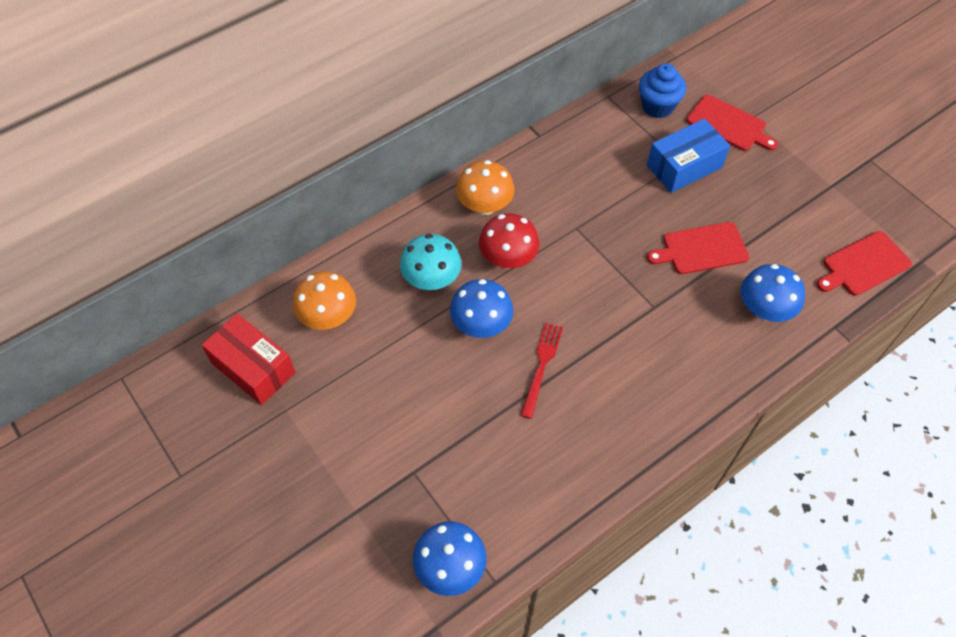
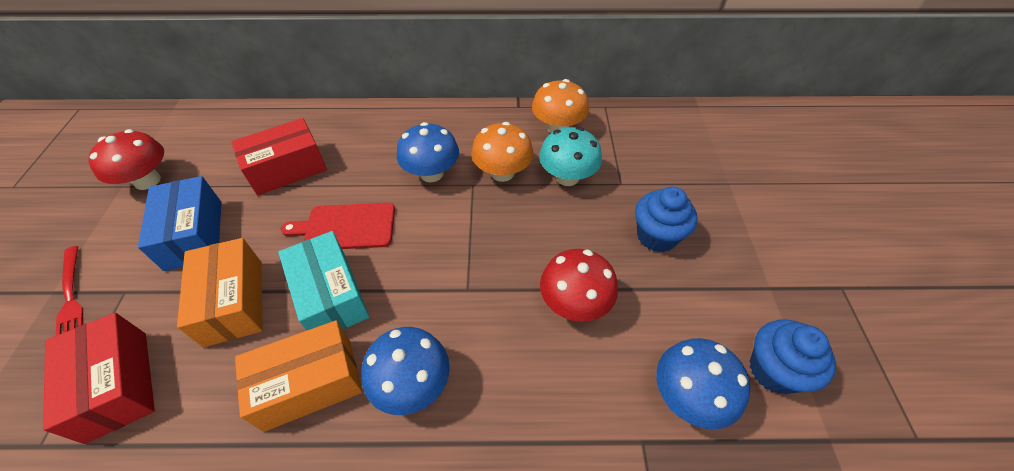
blue cupcake: 1 -> 2
orange box: 0 -> 2
red box: 1 -> 2
red cutting board: 3 -> 1
red mushroom: 1 -> 2
turquoise box: 0 -> 1

